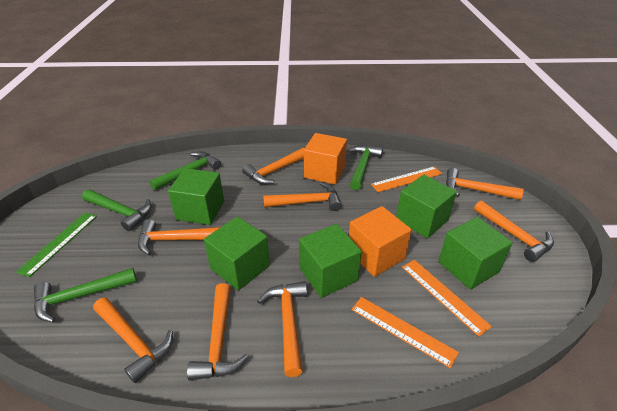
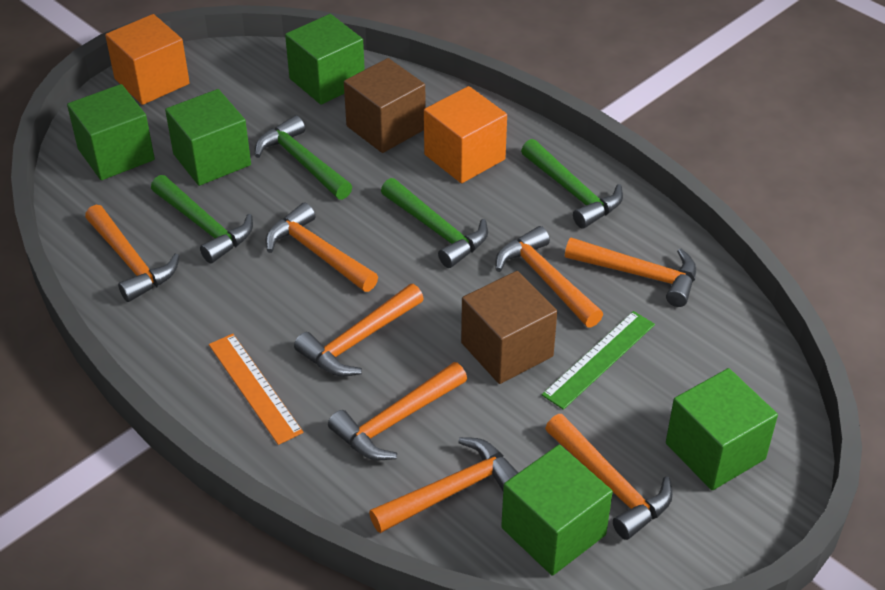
brown cube: 0 -> 2
orange ruler: 3 -> 1

